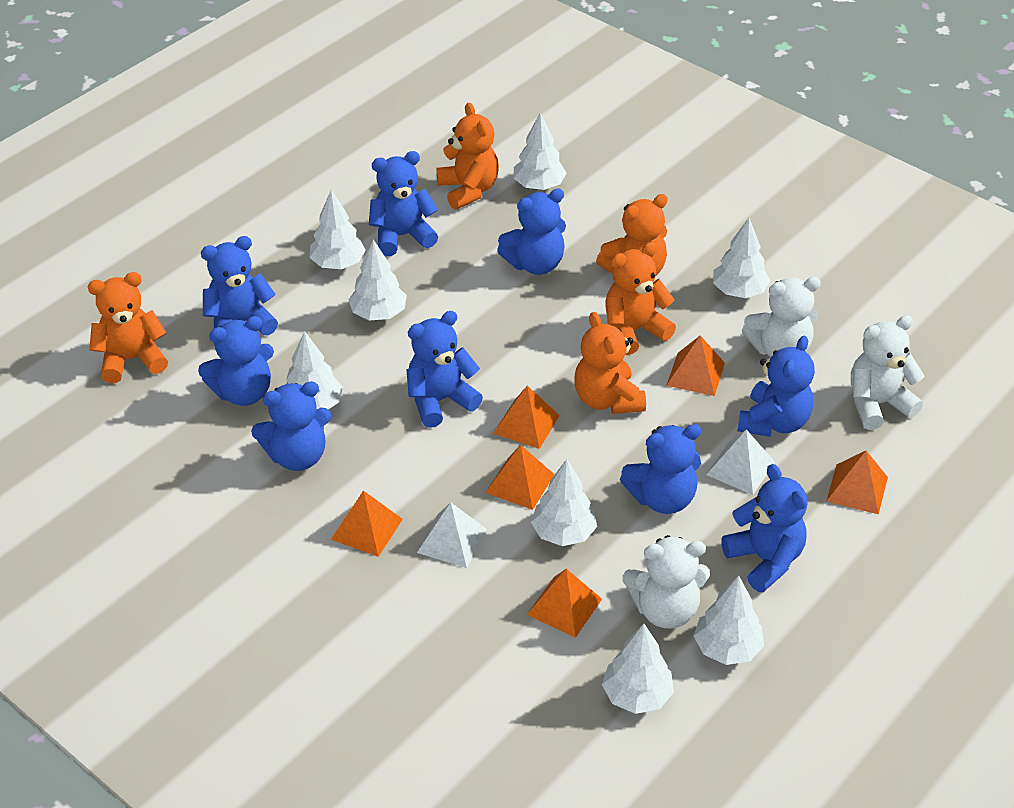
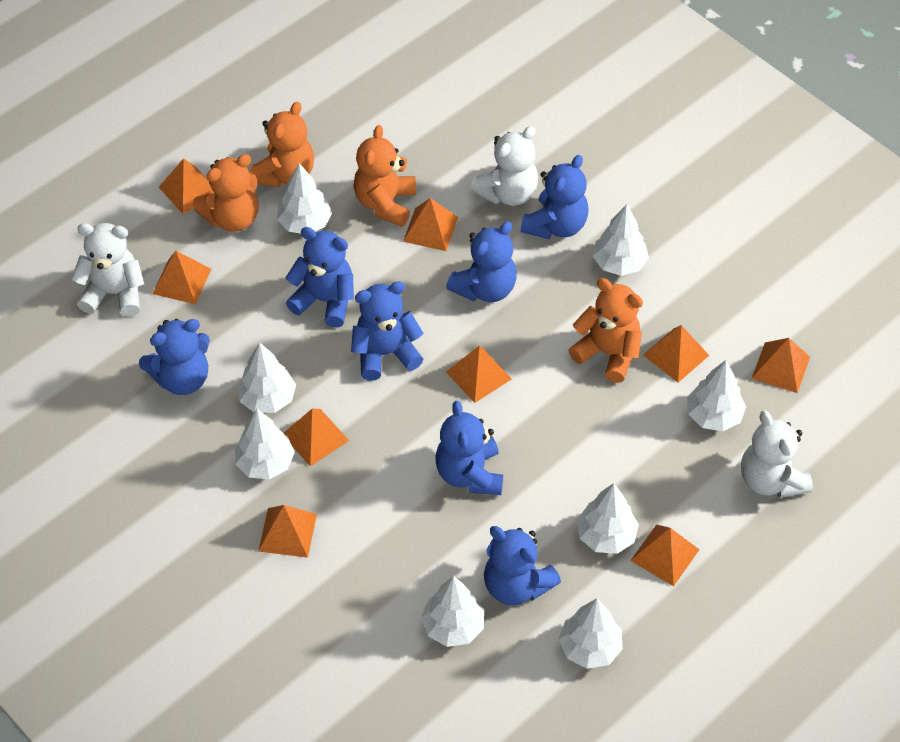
blue teddy bear: 9 -> 7
orange pyramid: 6 -> 9
orange teddy bear: 5 -> 4
white pyramid: 2 -> 0

